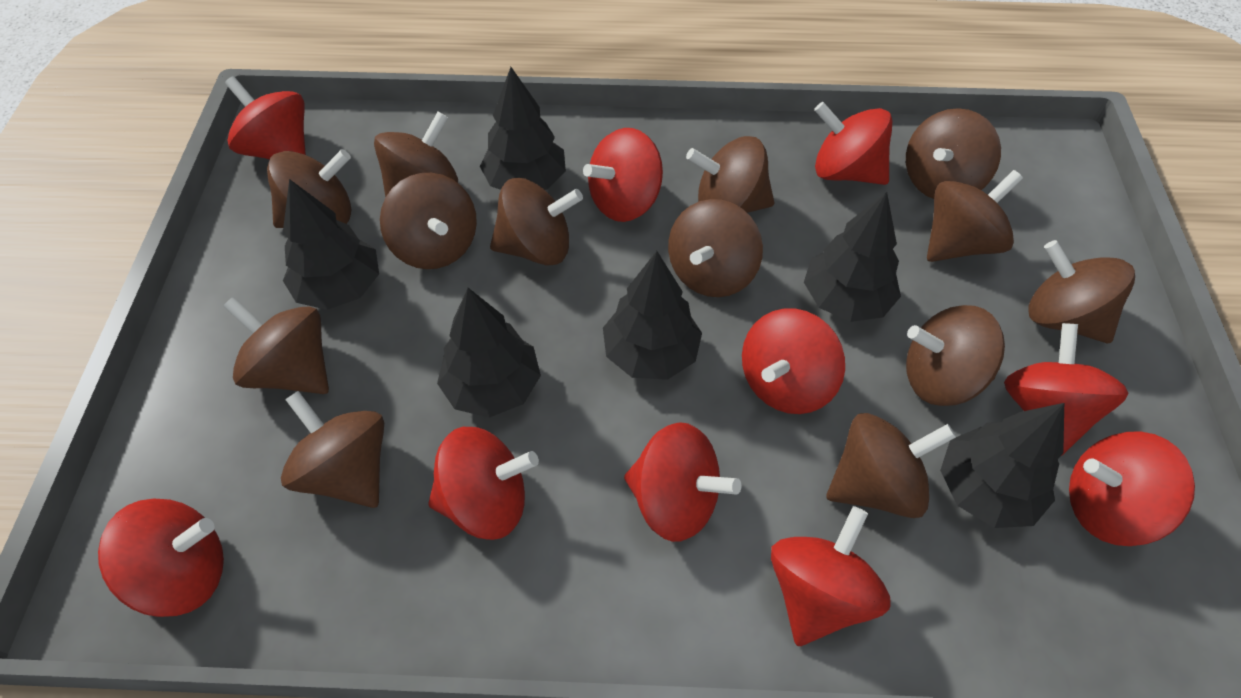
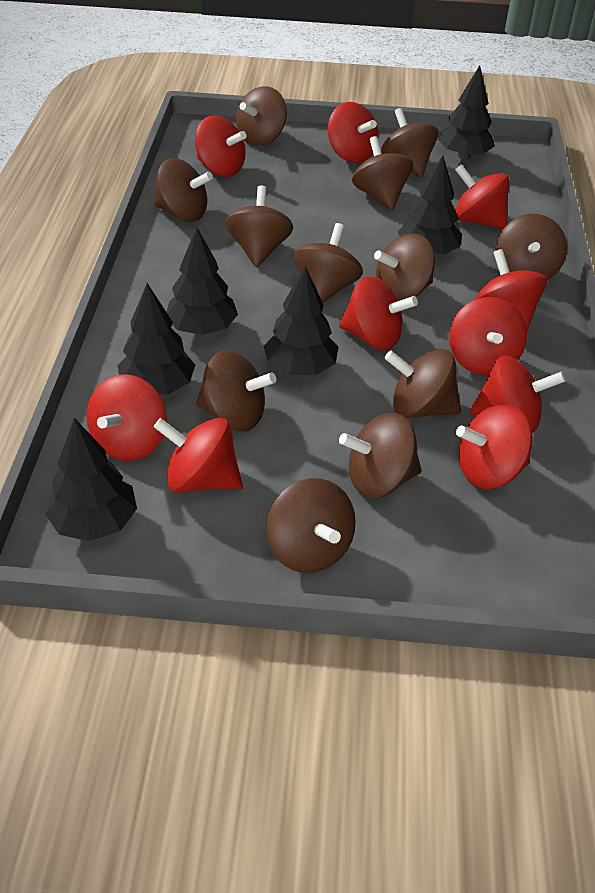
brown spinning top: 13 -> 12

